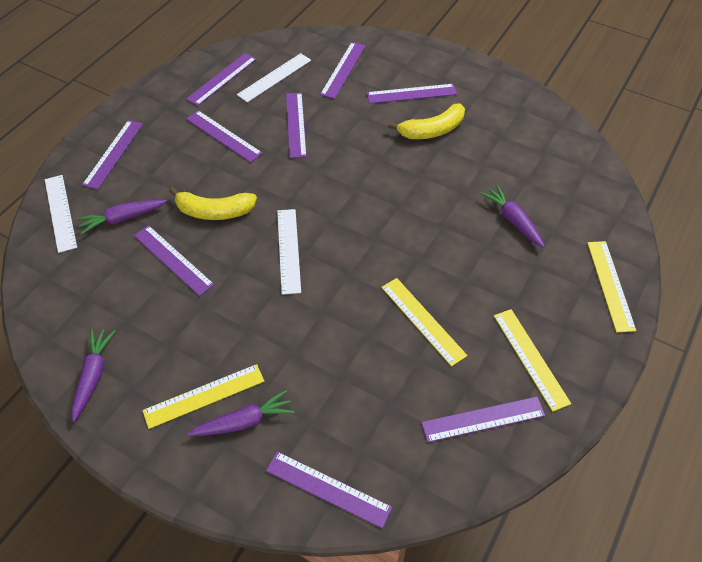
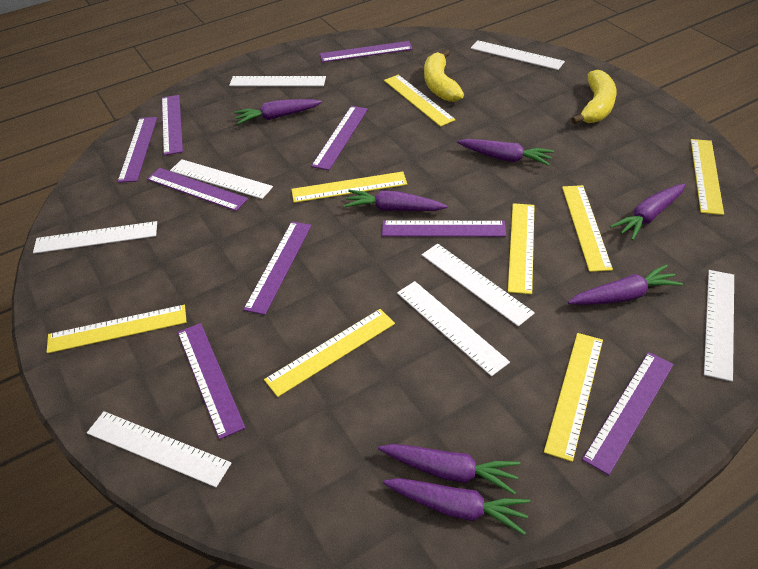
purple carrot: 4 -> 7
white ruler: 3 -> 8
yellow ruler: 4 -> 8

